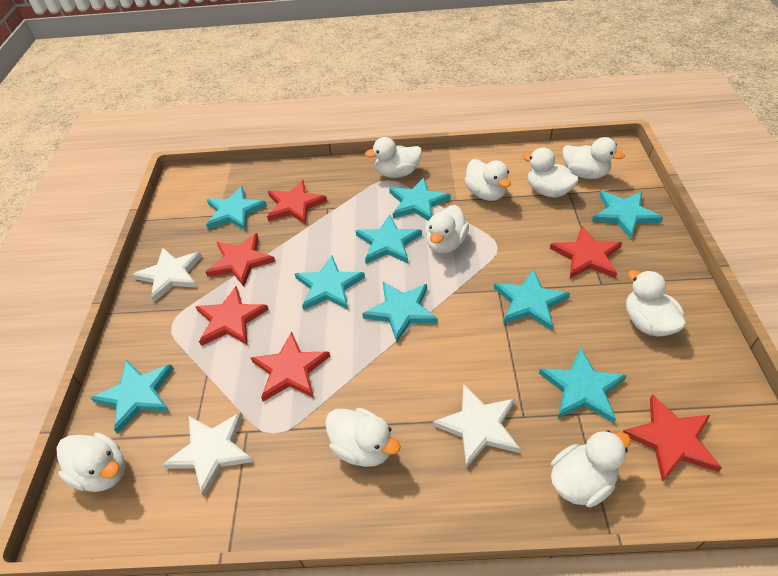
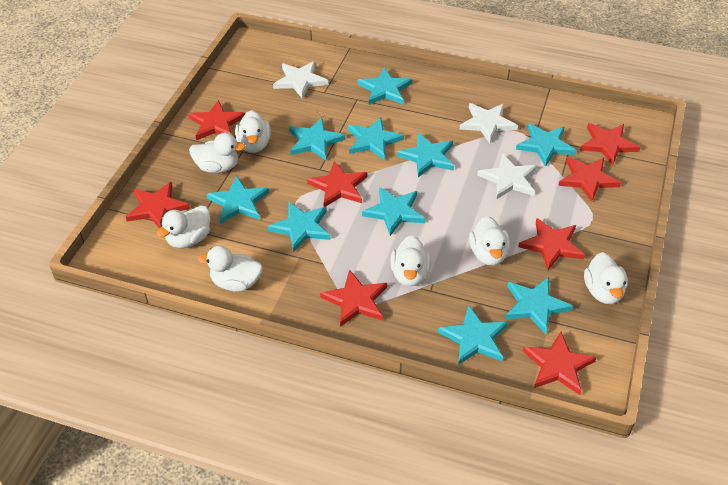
red star: 6 -> 8
turquoise star: 9 -> 10
white duck: 9 -> 7

